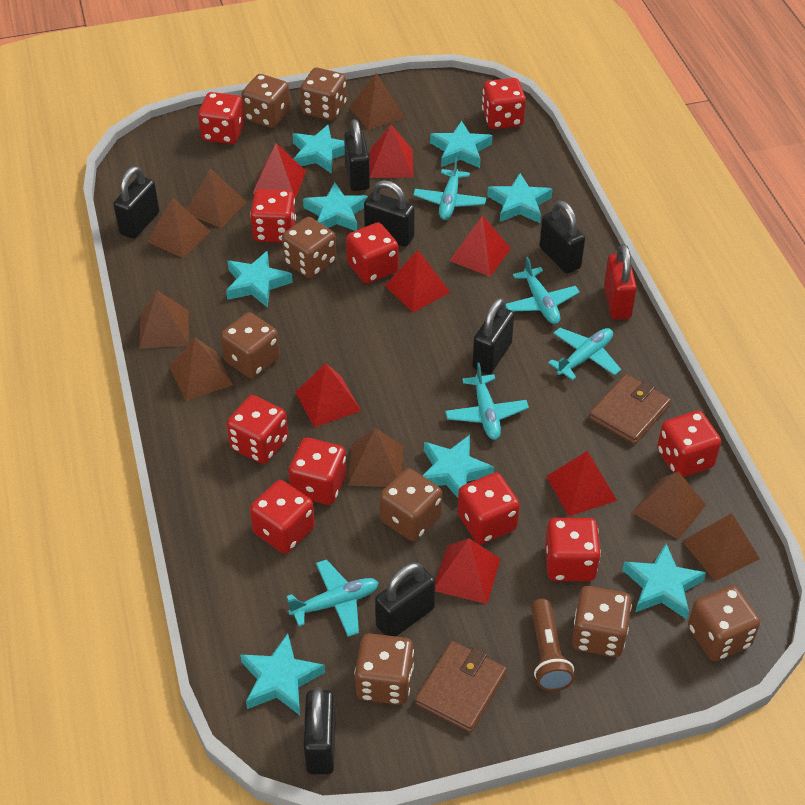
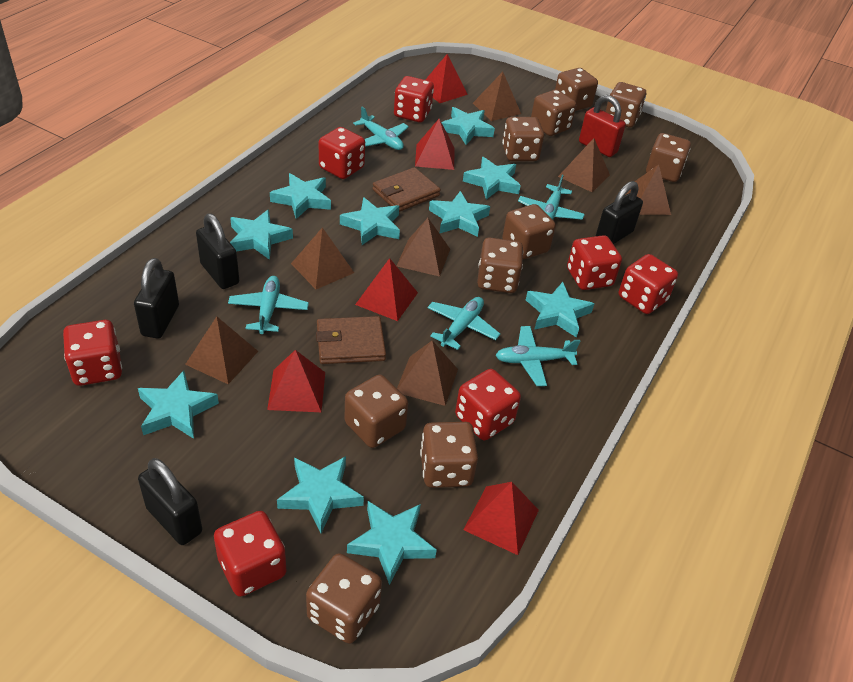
black padlock: 7 -> 4
brown dice: 8 -> 10
brown flashlight: 1 -> 0
brown pyramid: 8 -> 7
red dice: 10 -> 7
red pyramid: 7 -> 5
turquoise star: 8 -> 10

